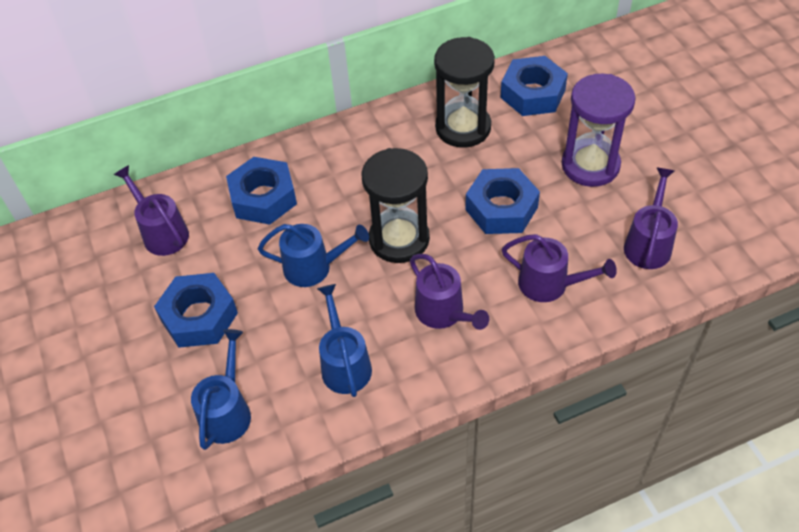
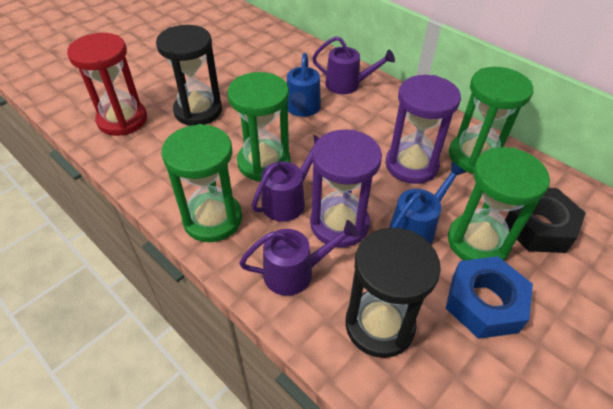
black nut: 0 -> 1
blue nut: 4 -> 1
blue watering can: 3 -> 2
green hourglass: 0 -> 4
purple hourglass: 1 -> 2
purple watering can: 4 -> 3
red hourglass: 0 -> 1

